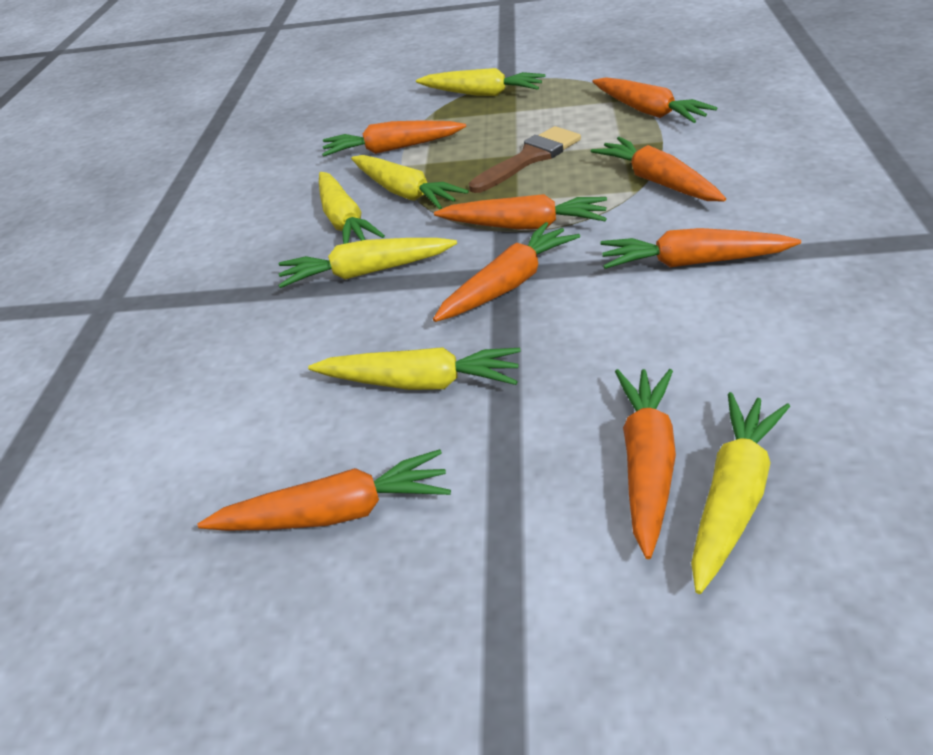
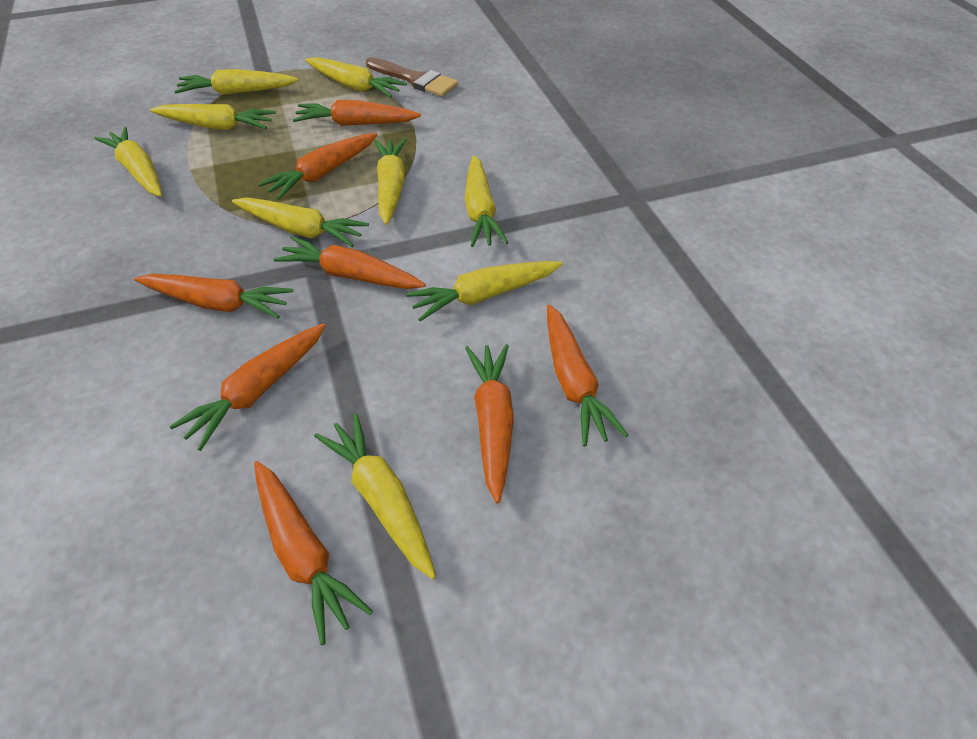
yellow carrot: 6 -> 9

